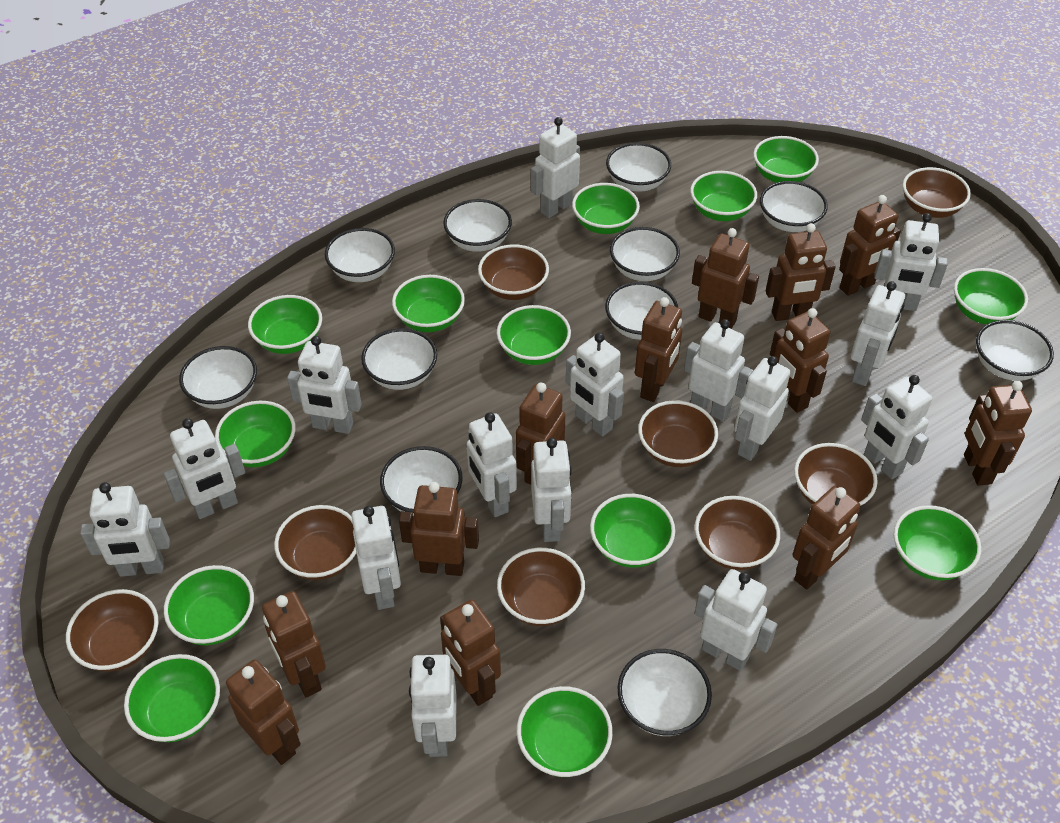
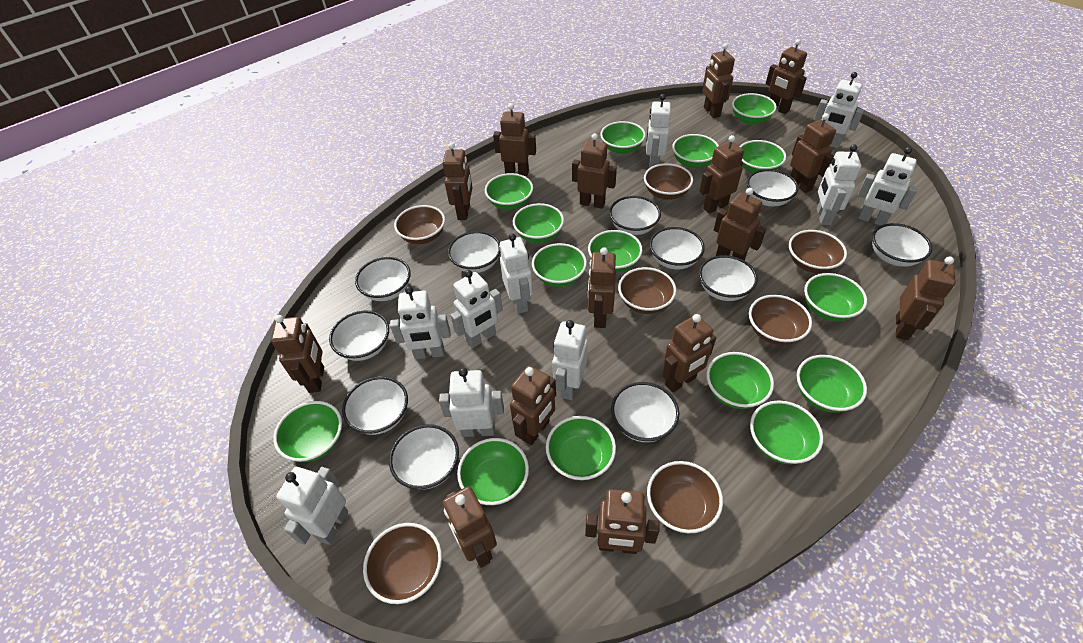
brown bowl: 8 -> 7
brown robot: 12 -> 15
green bowl: 13 -> 15
white robot: 15 -> 10

